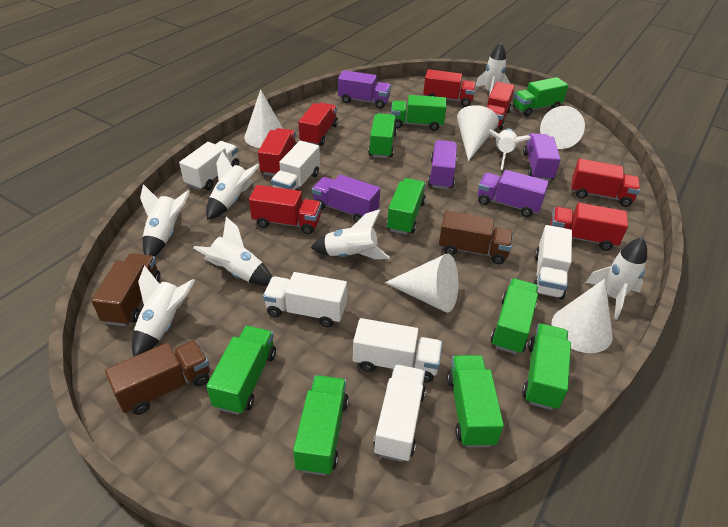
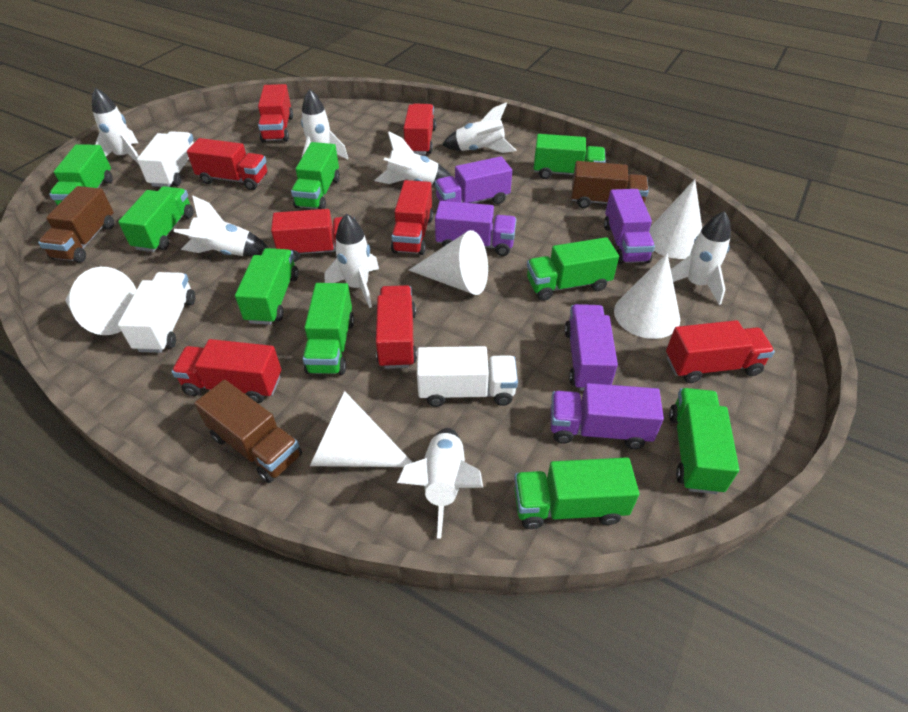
red truck: 7 -> 8
white truck: 6 -> 3

